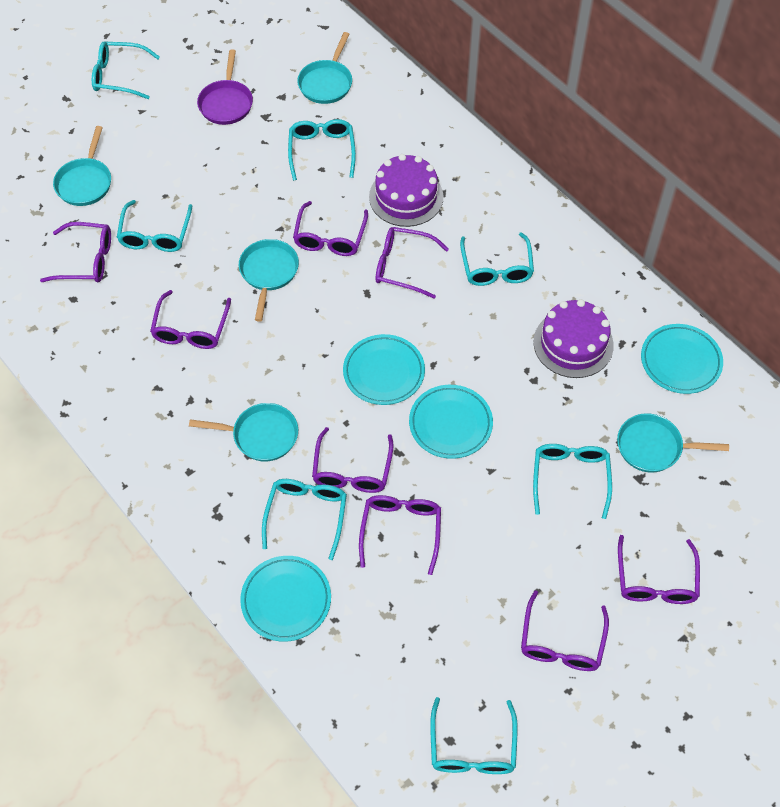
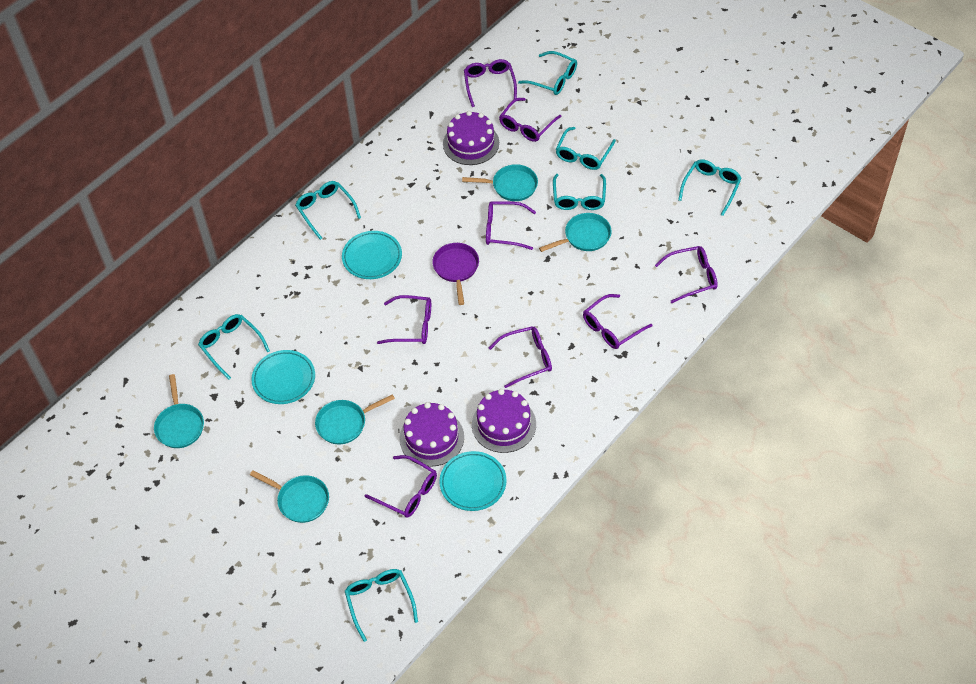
purple cake: 2 -> 3
turquoise plate: 4 -> 3

